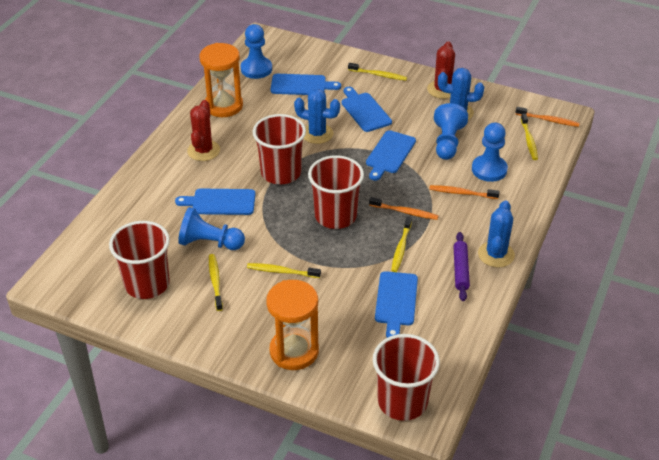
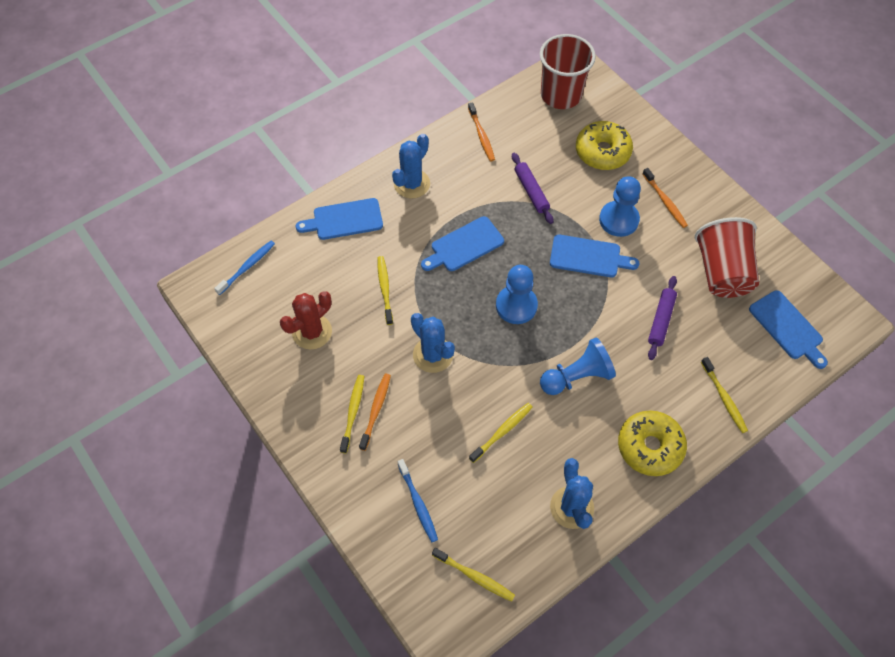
blue cutting board: 5 -> 4
blue pawn: 4 -> 3
blue toothbrush: 0 -> 2
orange hourglass: 2 -> 0
purple rolling pin: 1 -> 2
red cactus: 2 -> 1
red cup: 4 -> 2
yellow donut: 0 -> 2

